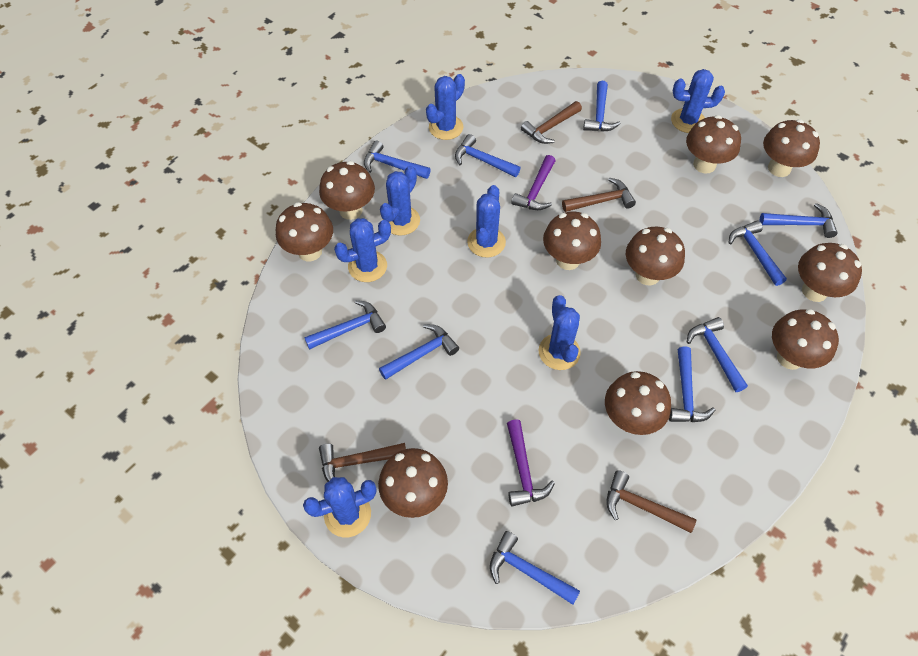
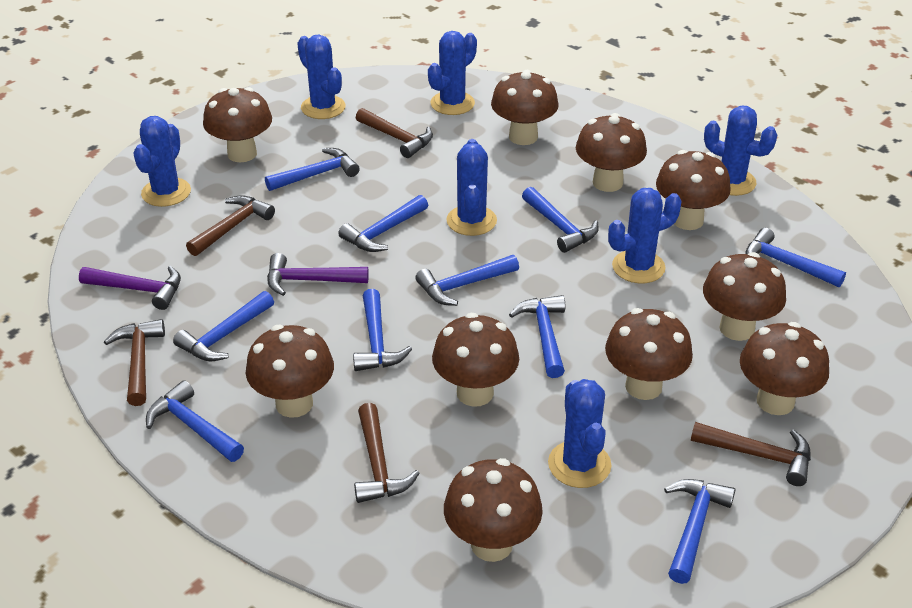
brown hammer: 4 -> 5

